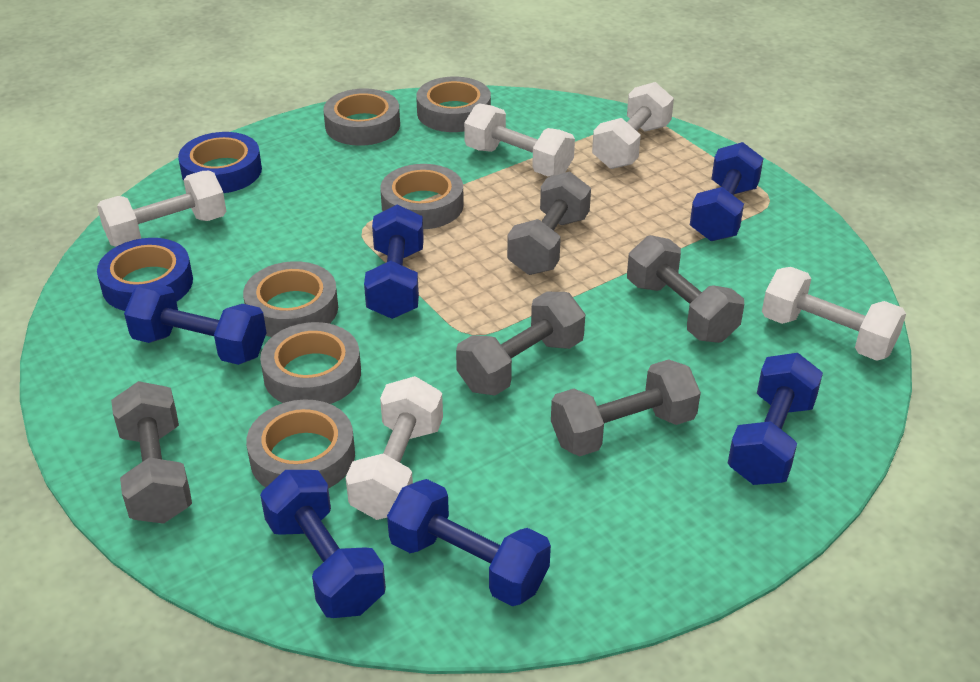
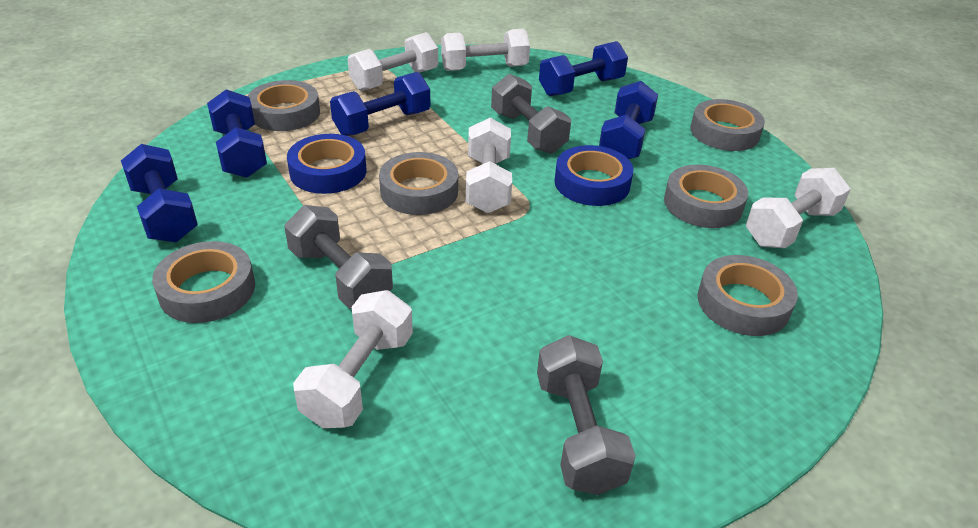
blue dumbbell: 6 -> 5
grey dumbbell: 5 -> 3

